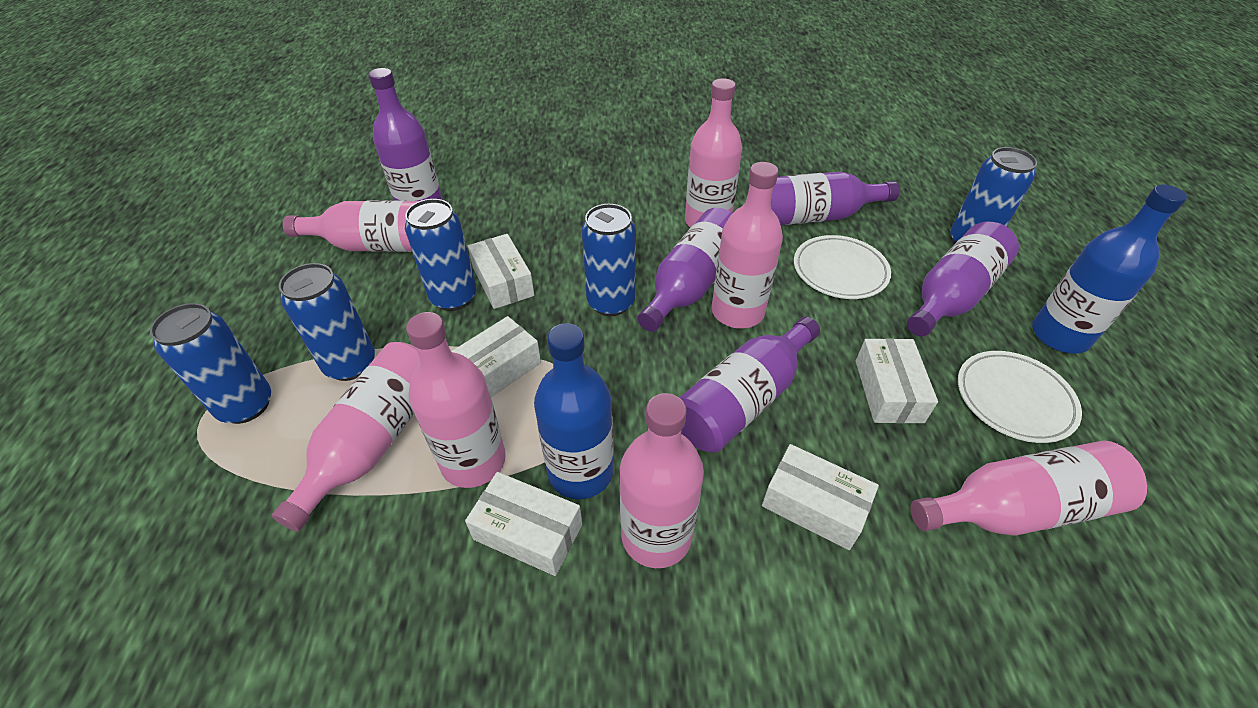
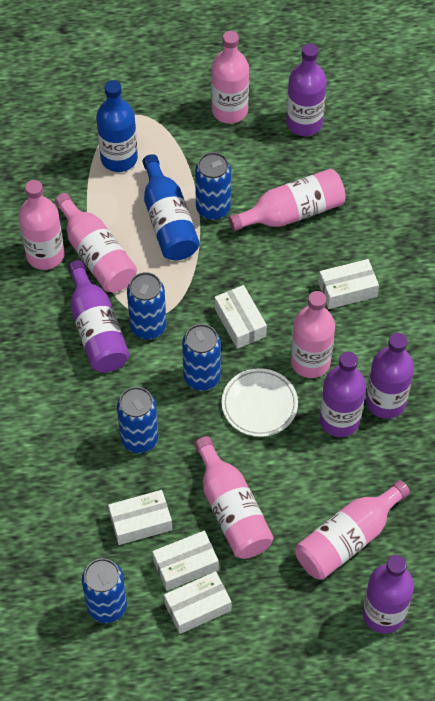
white plate: 2 -> 1

